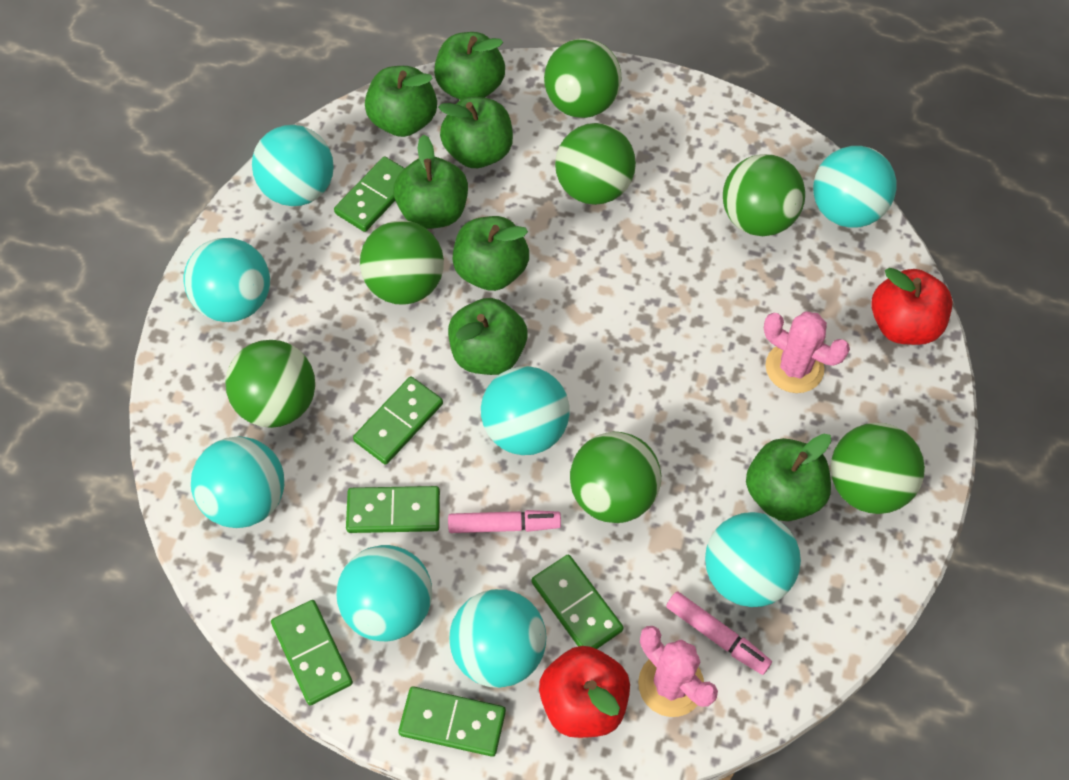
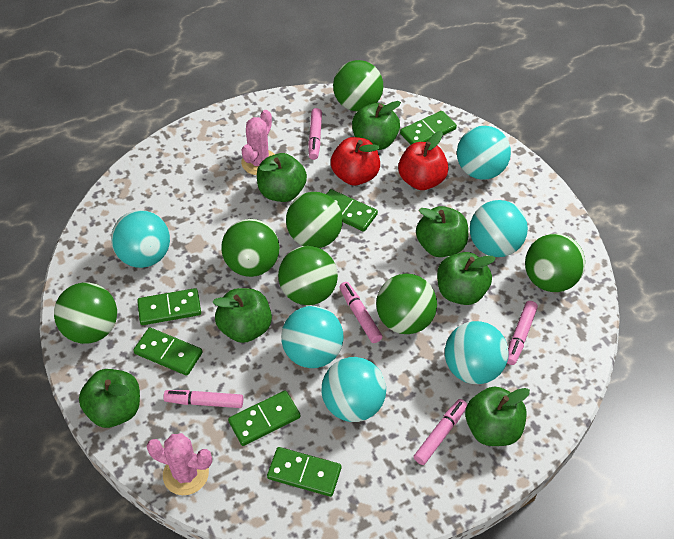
pink marker: 2 -> 5
turquoise ball: 8 -> 6

